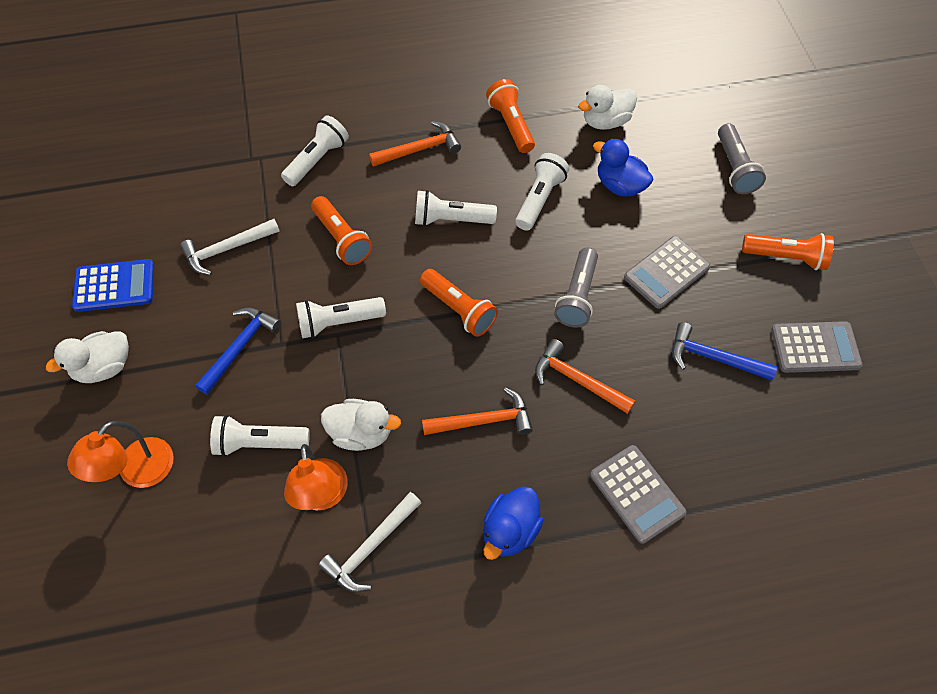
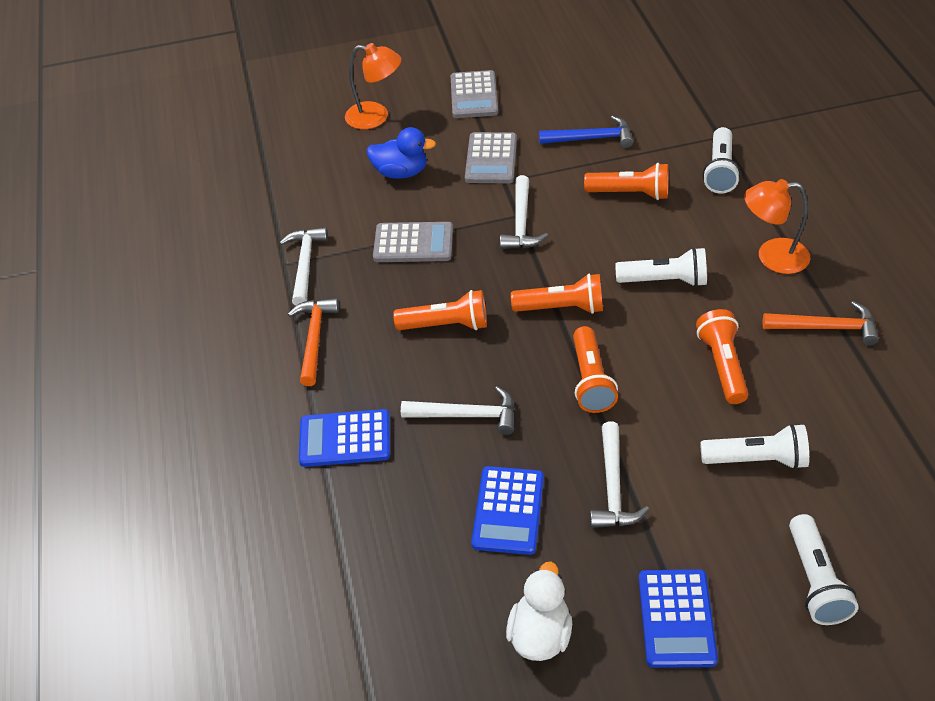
blue calculator: 1 -> 3
blue duck: 2 -> 1
blue hammer: 2 -> 1
grey flashlight: 2 -> 0
orange flashlight: 4 -> 5
orange hammer: 3 -> 2
white duck: 3 -> 1
white flashlight: 5 -> 4
white hammer: 2 -> 4

